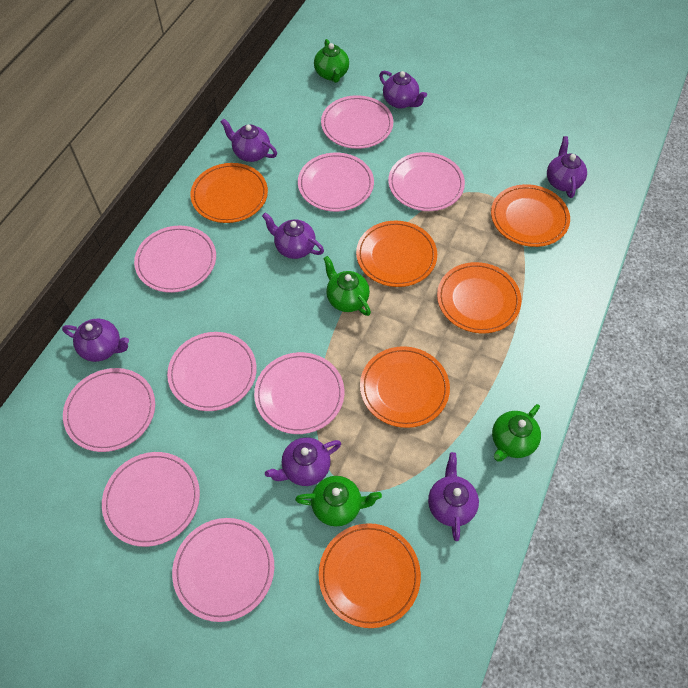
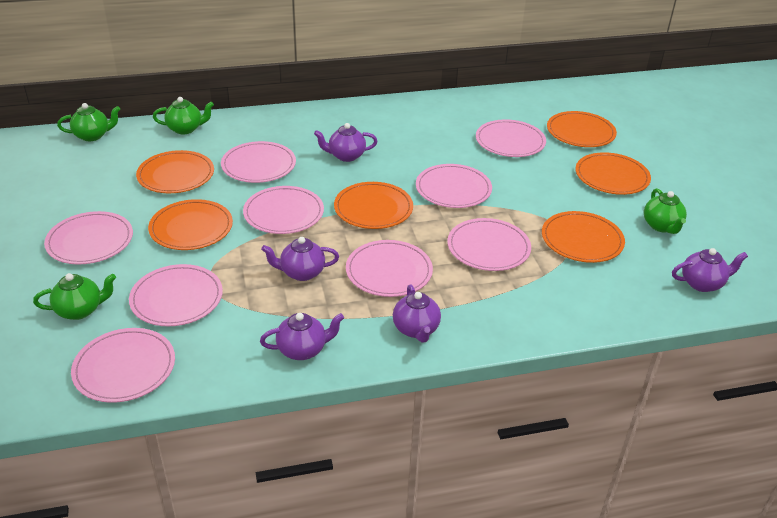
purple teapot: 7 -> 5

